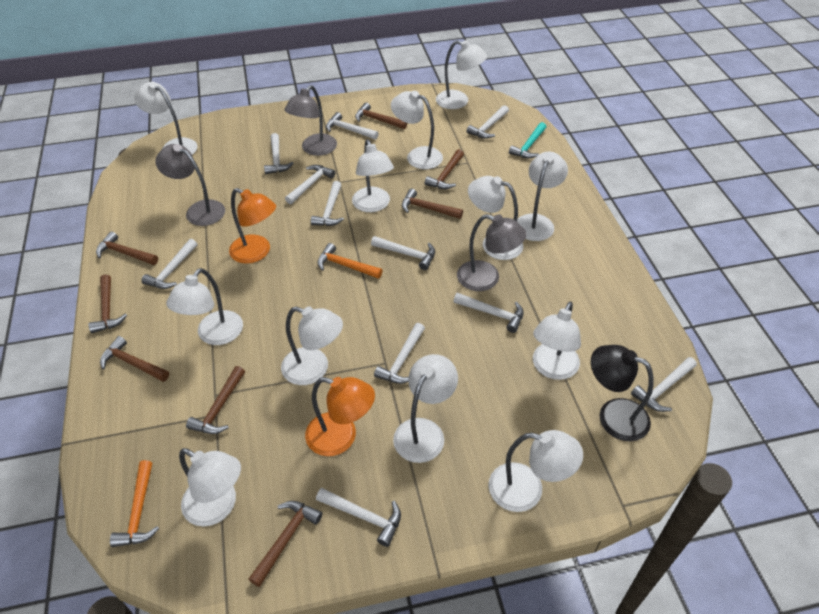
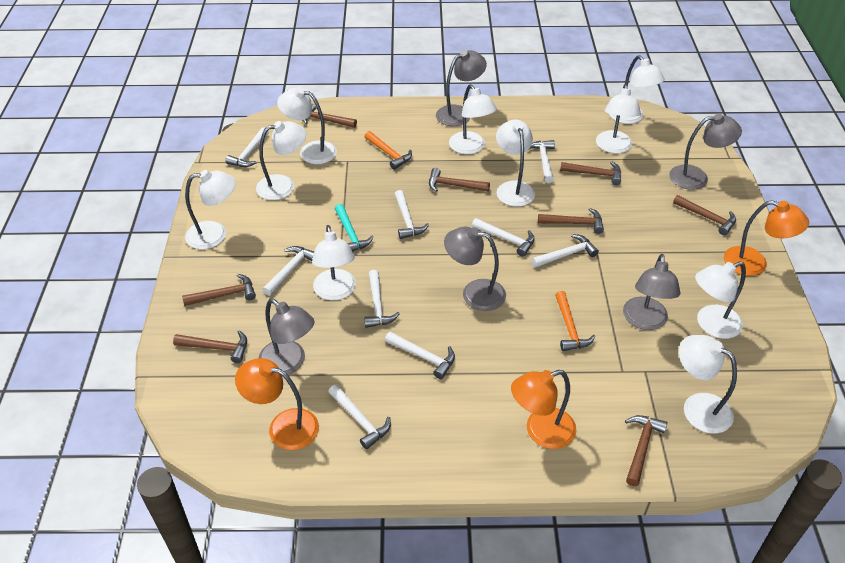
black lamp: 1 -> 0
grey lamp: 3 -> 5
orange lamp: 2 -> 3
white hammer: 11 -> 9
white lamp: 12 -> 10

